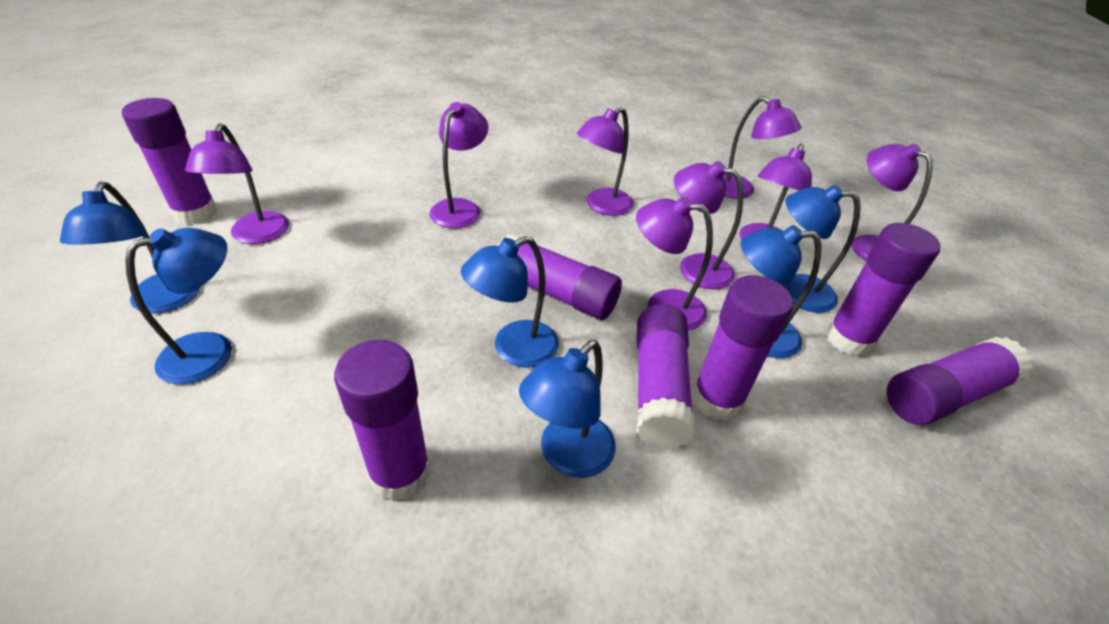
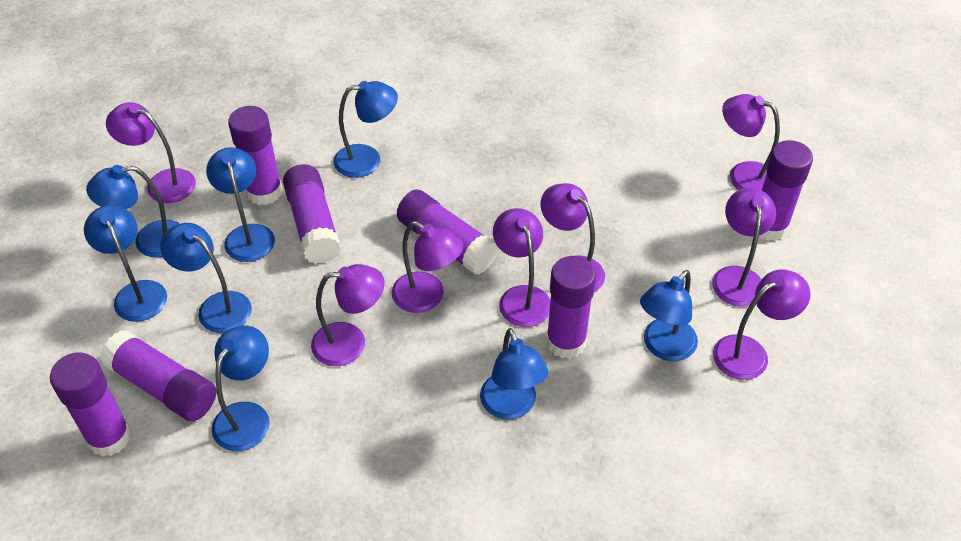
blue lamp: 6 -> 8

